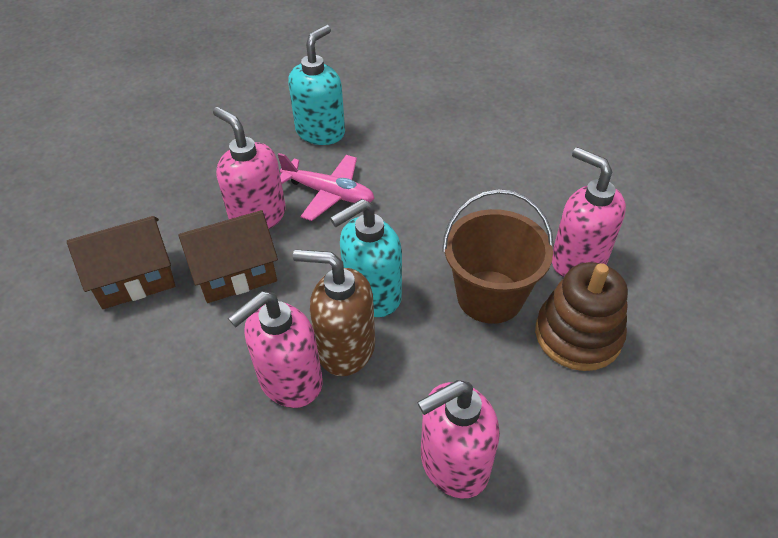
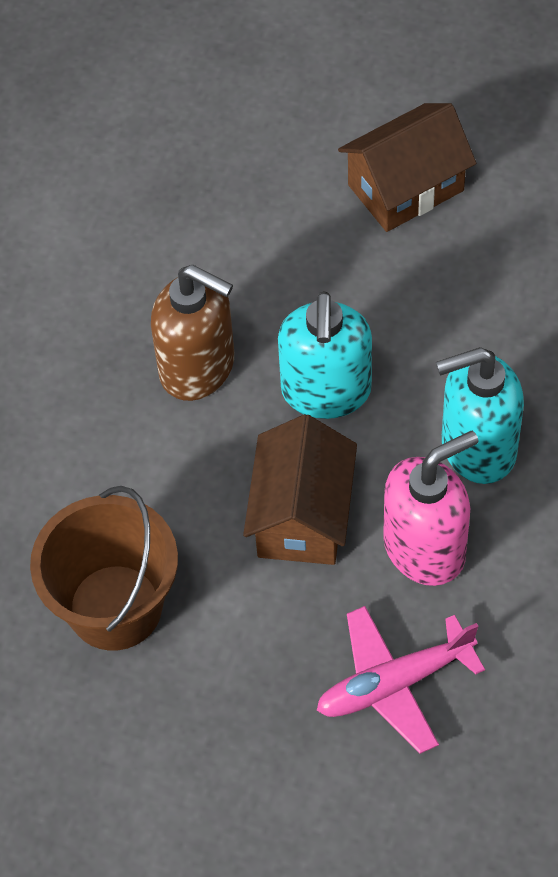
brown stacking toy: 1 -> 0
pink soap dispenser: 4 -> 1

